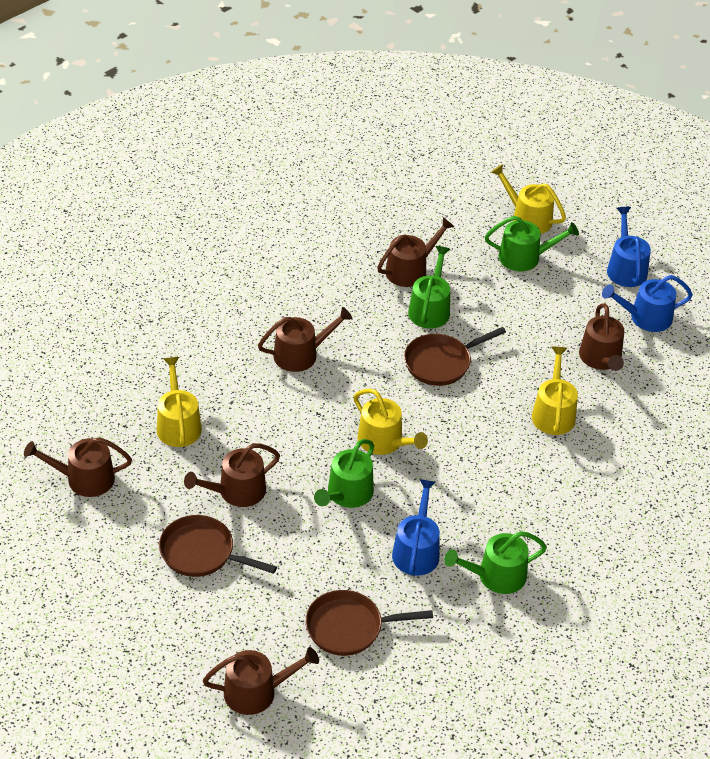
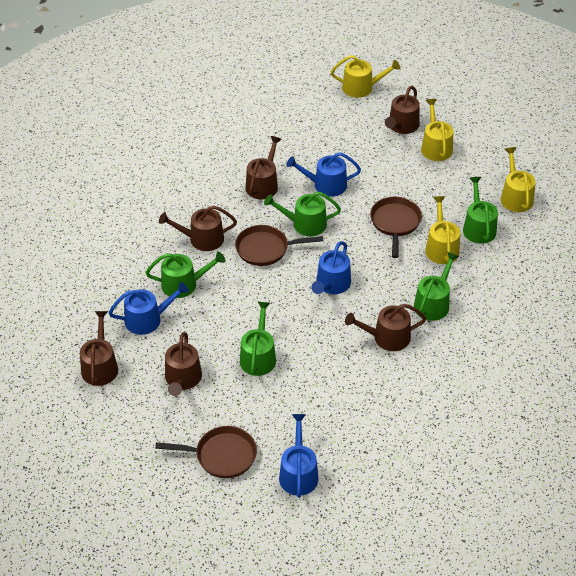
blue watering can: 3 -> 4
green watering can: 4 -> 5

